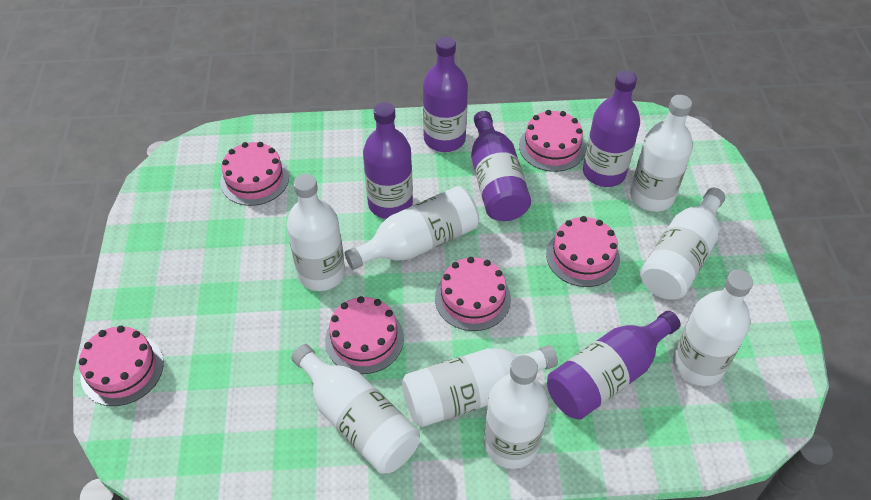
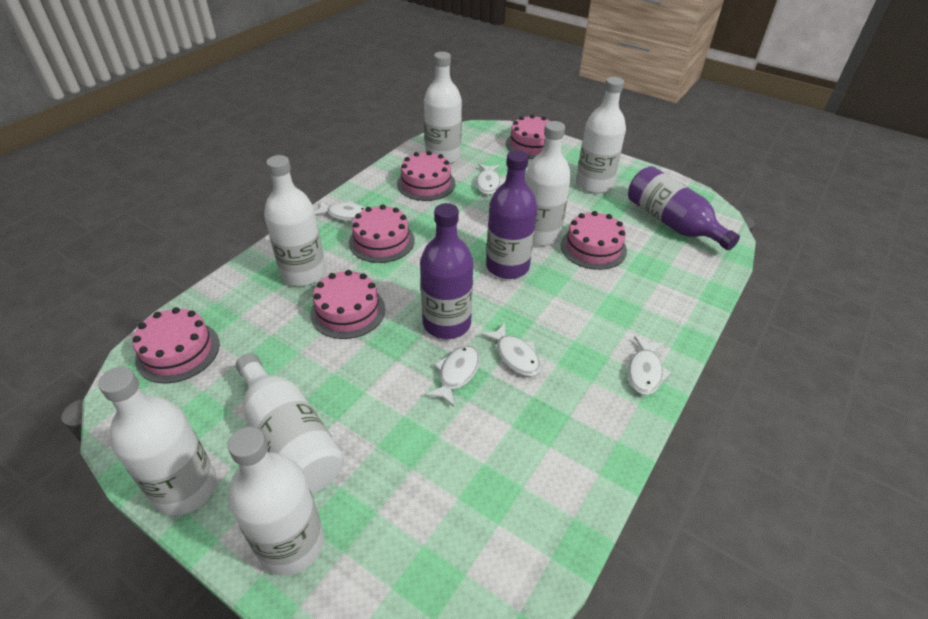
purple bottle: 5 -> 3
white bottle: 8 -> 7
white fish: 0 -> 5

